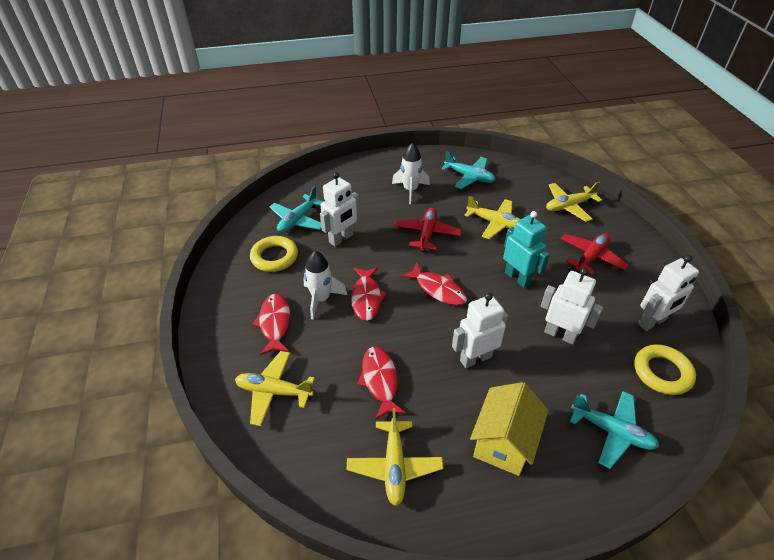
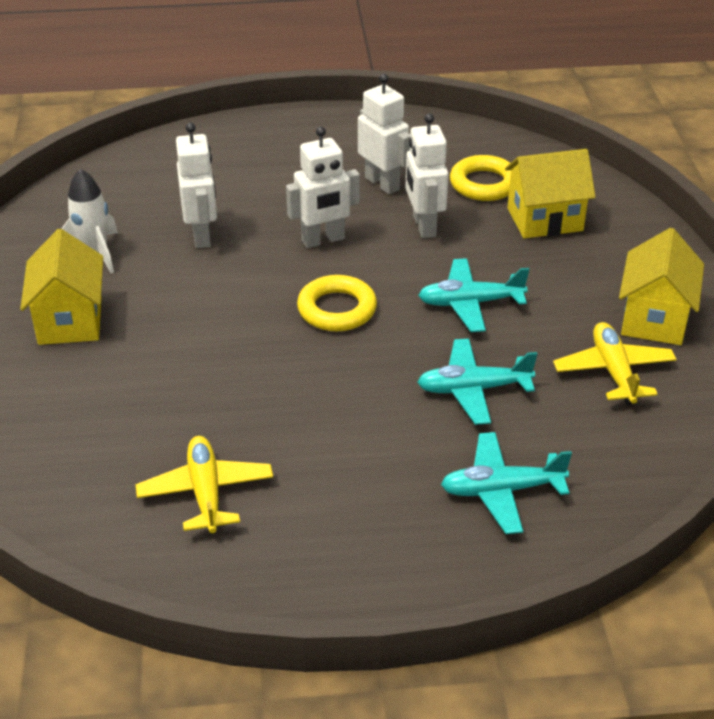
red fish: 4 -> 0
red plane: 2 -> 0
turquoise robot: 1 -> 0
white rocket: 2 -> 1
yellow house: 1 -> 3
yellow plane: 4 -> 2

